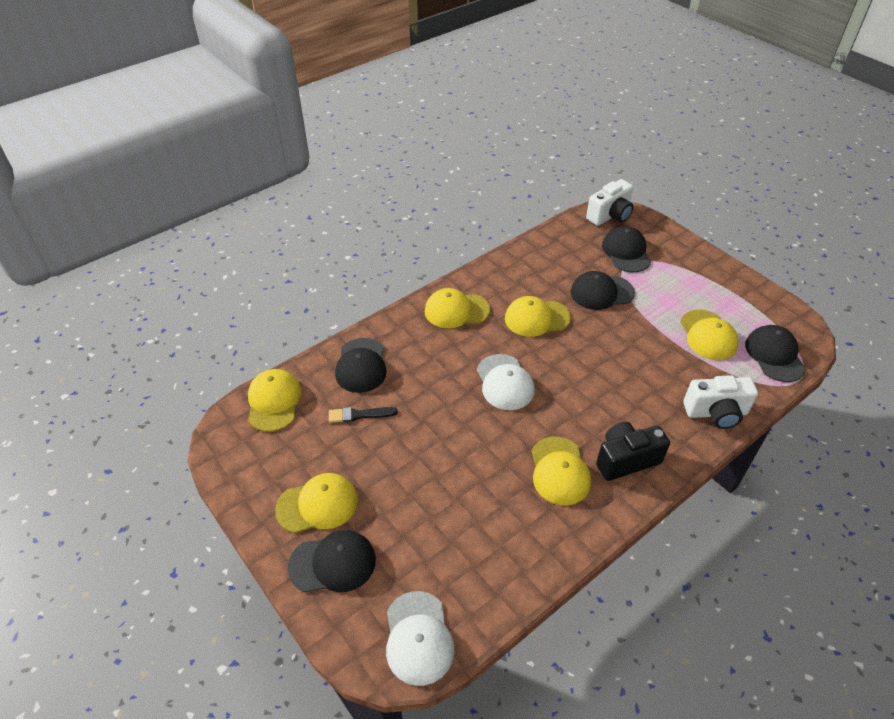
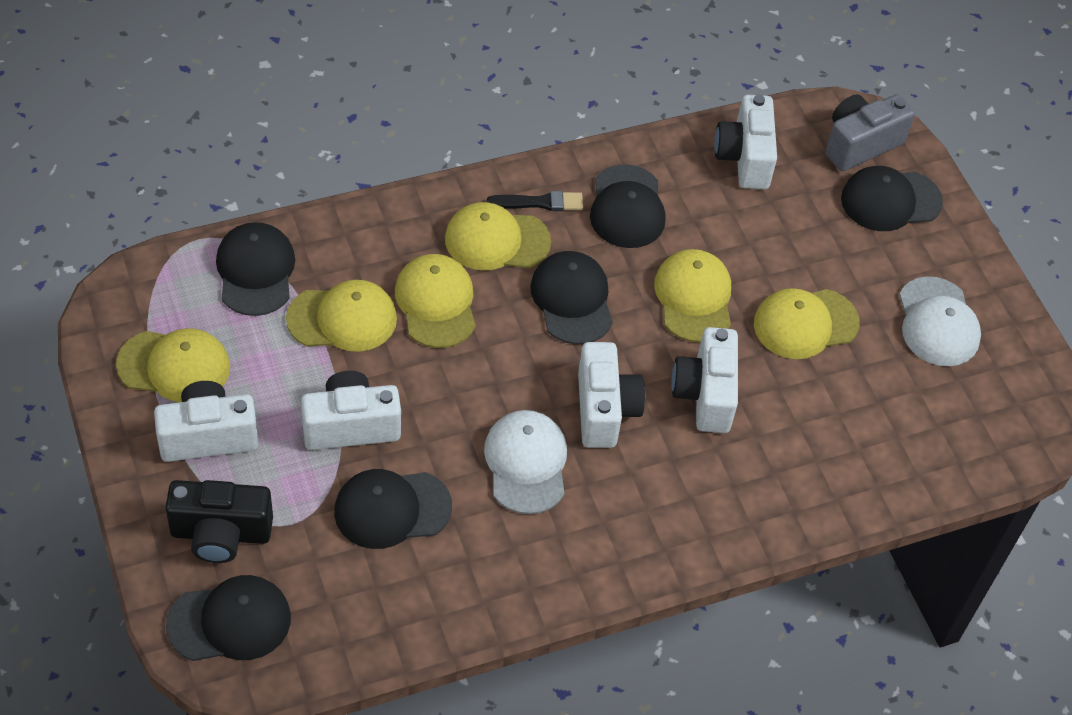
black cap: 5 -> 6
grey camera: 0 -> 1
white camera: 2 -> 5

